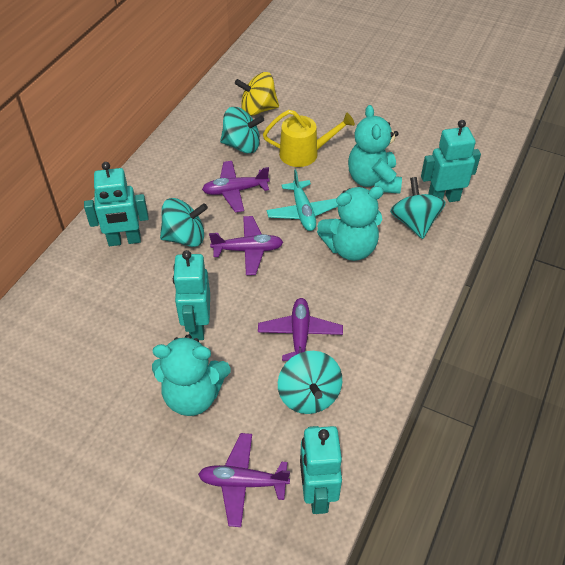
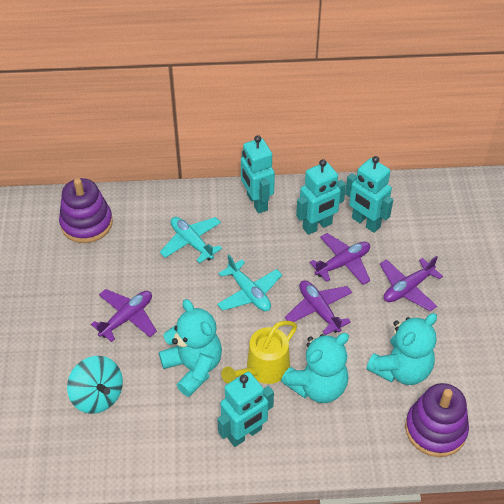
purple stacking toy: 0 -> 2
turquoise plane: 1 -> 2
turquoise spinning top: 4 -> 1
yellow spinning top: 1 -> 0

